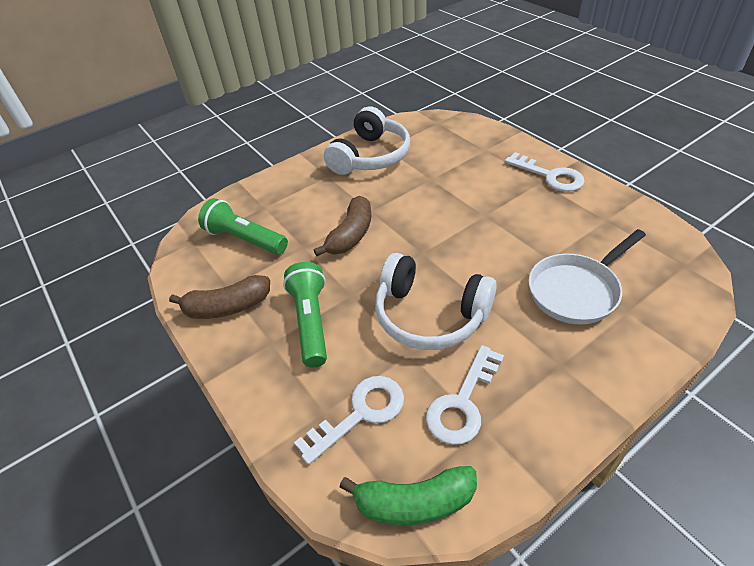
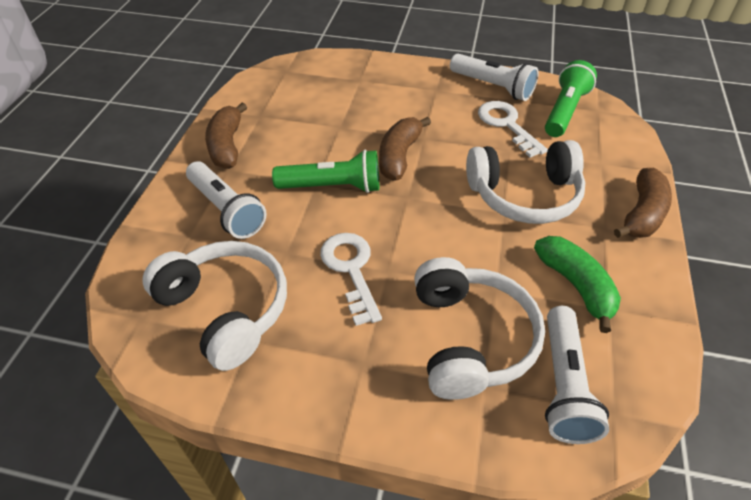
brown banana: 2 -> 3
white flashlight: 0 -> 3
white headphones: 2 -> 3
white key: 3 -> 2
white pan: 1 -> 0

